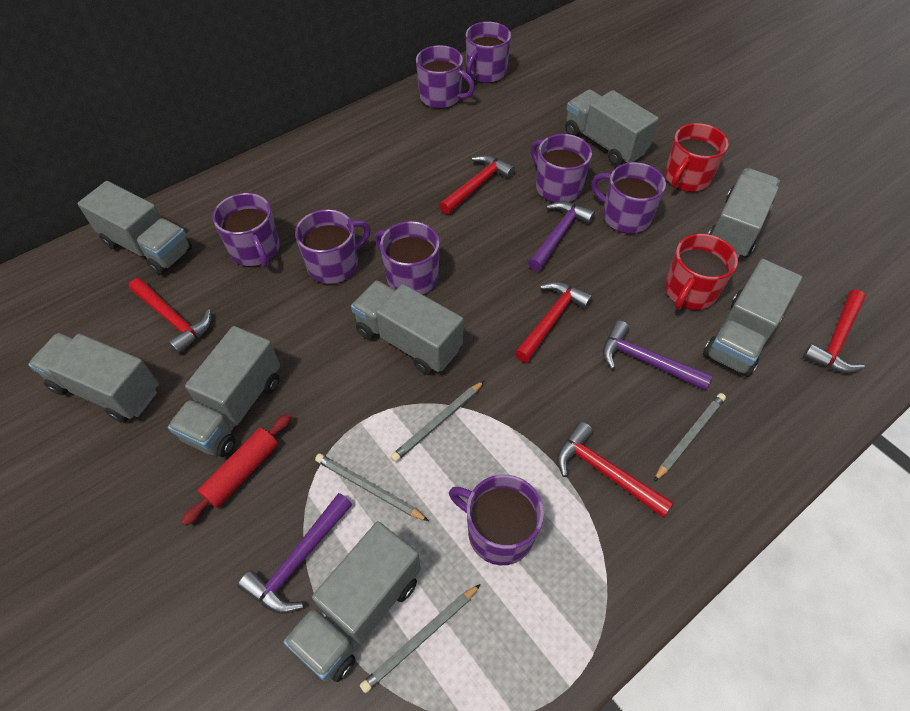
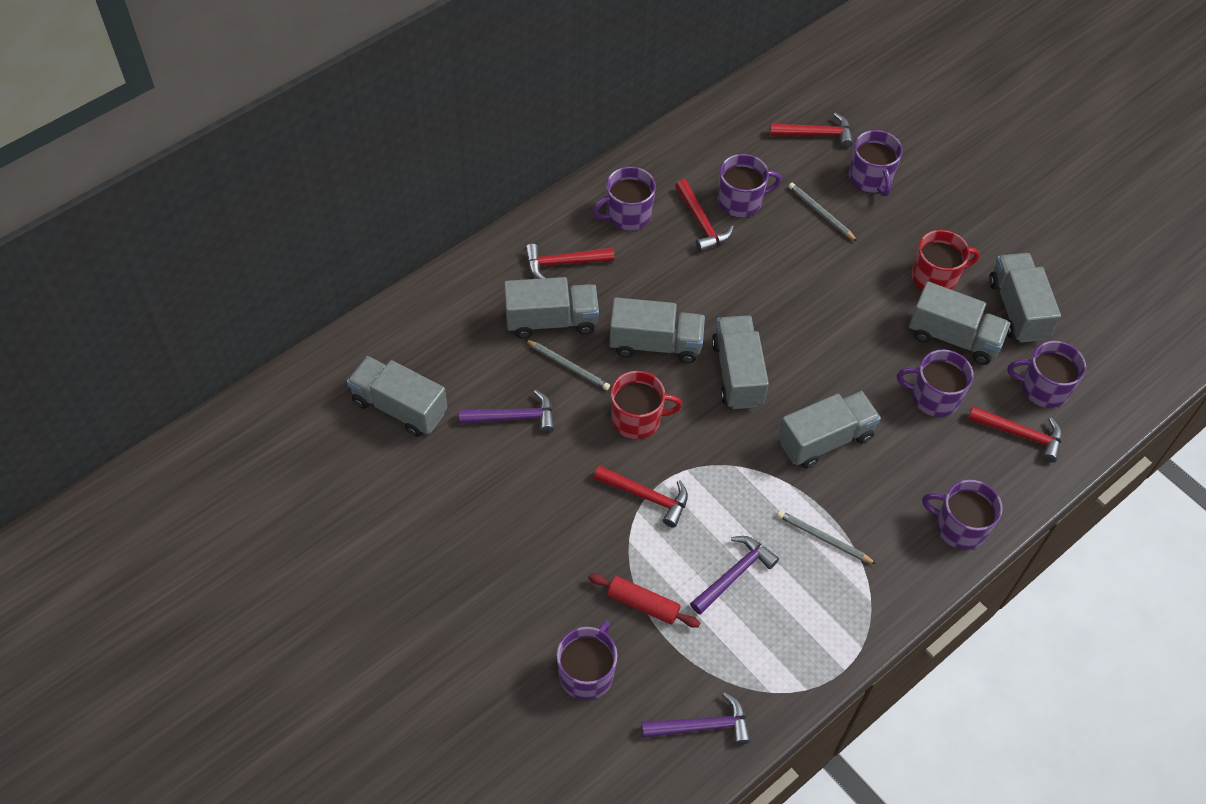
grey pencil: 4 -> 3
grey truck: 8 -> 7
purple mug: 8 -> 7

